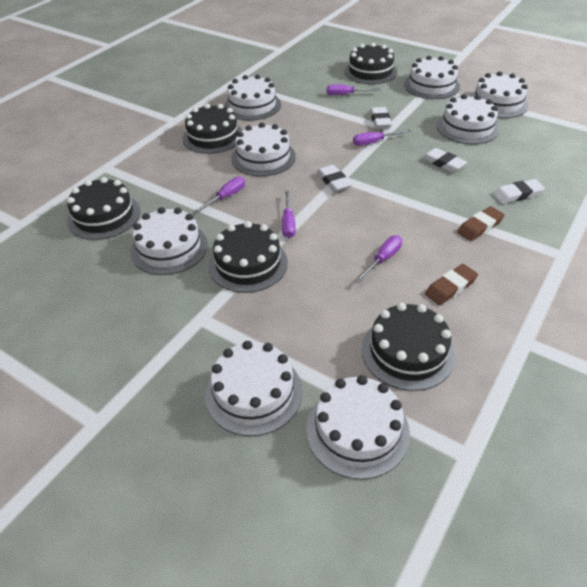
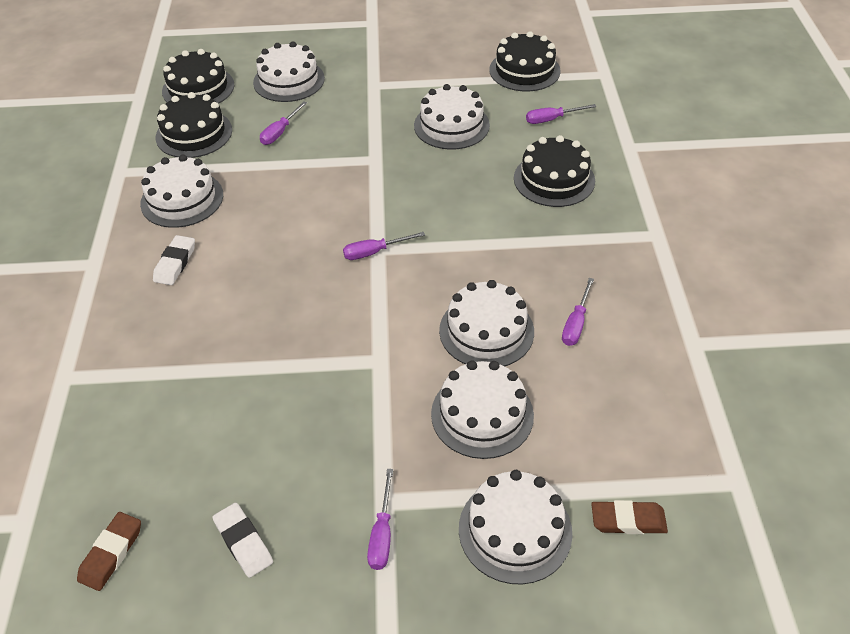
black cake: 5 -> 4
white cake: 8 -> 6
white eraser: 4 -> 2

